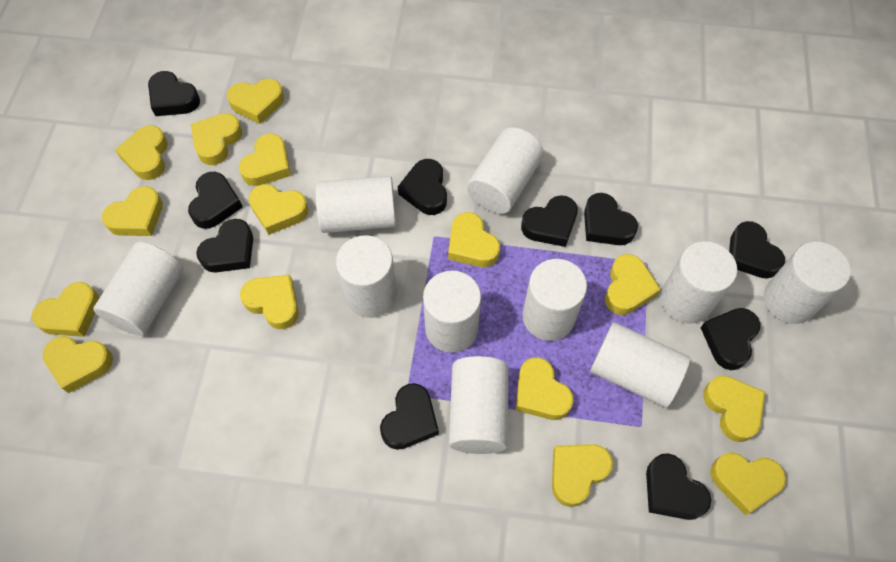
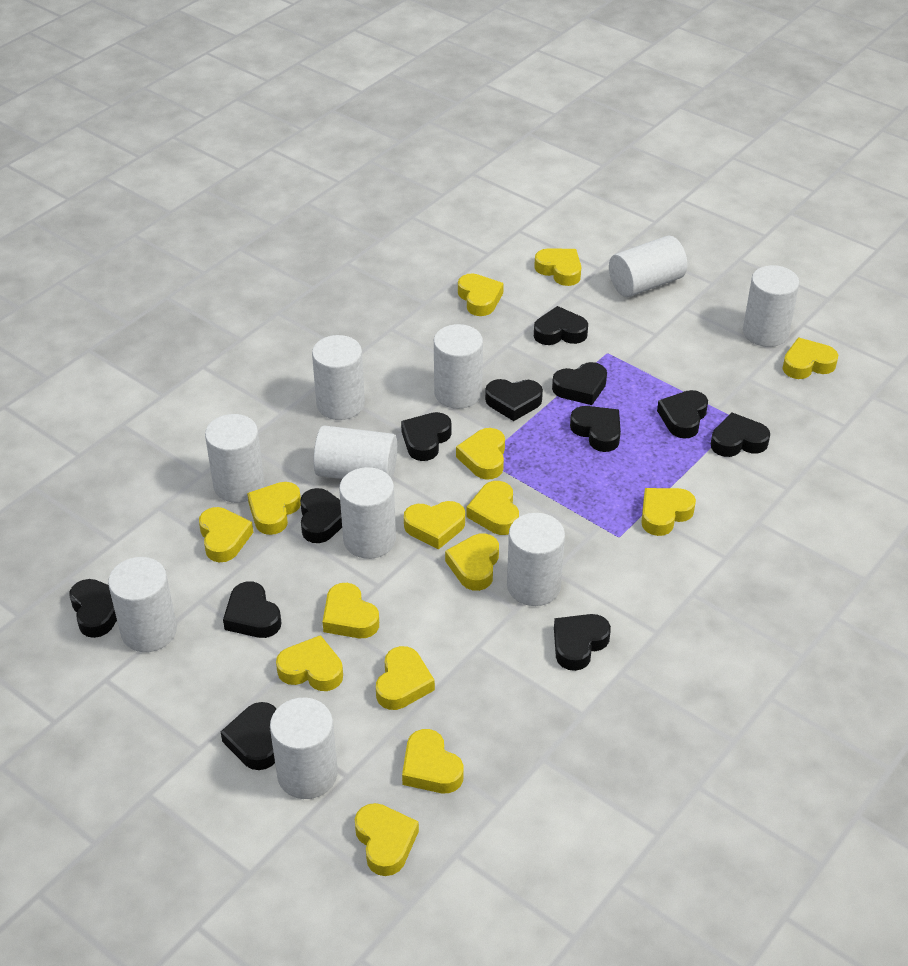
black heart: 10 -> 12

